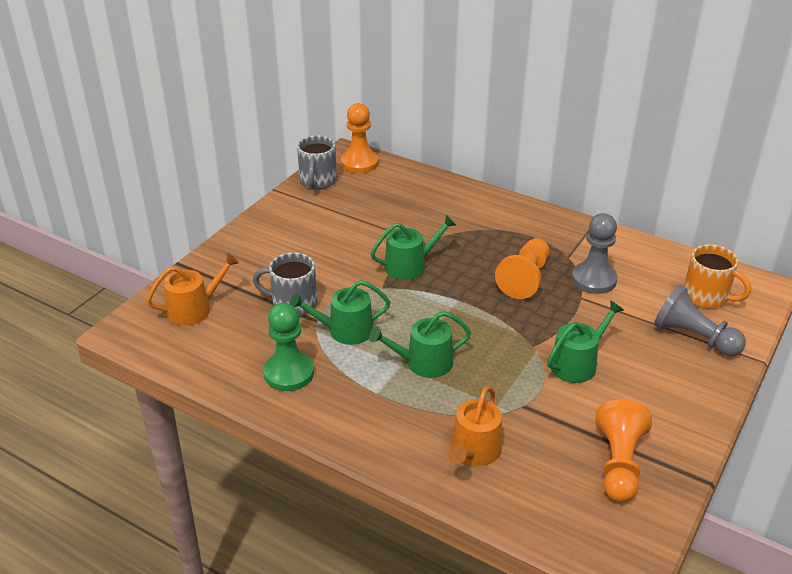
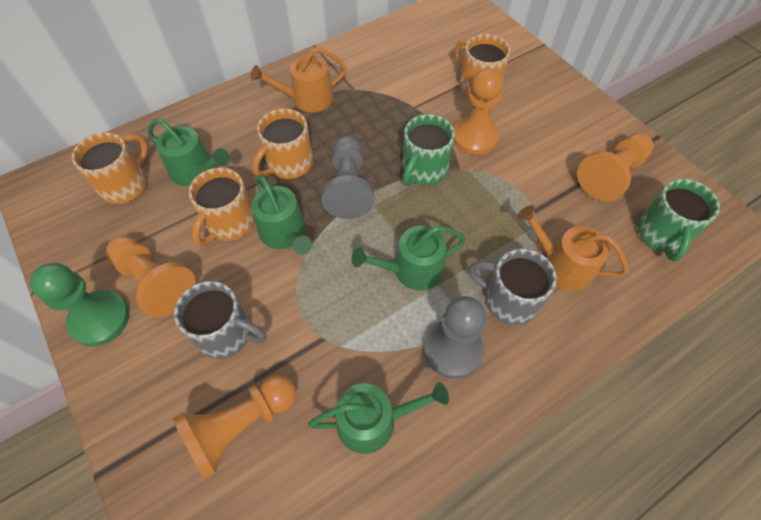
green mug: 0 -> 2
orange mug: 1 -> 4
orange pawn: 3 -> 4

